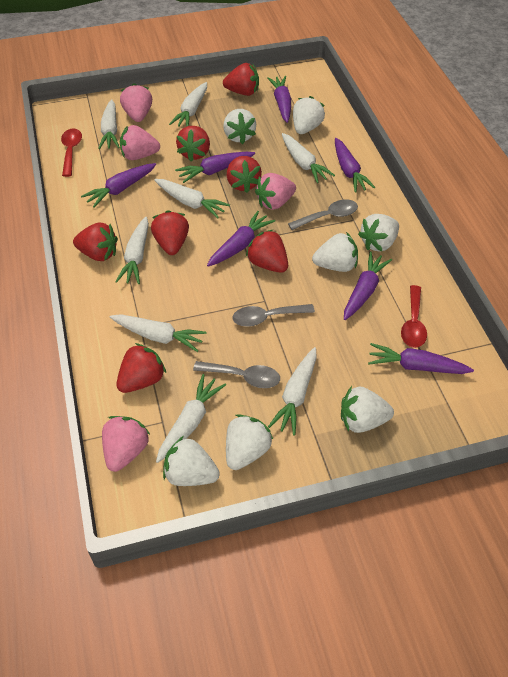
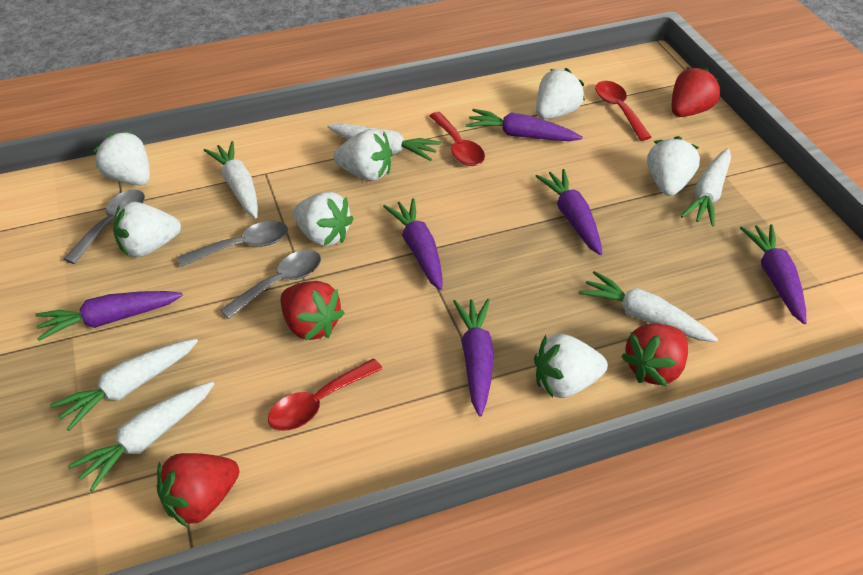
pink strawberry: 4 -> 0
purple carrot: 7 -> 6
red spoon: 2 -> 3
red strawberry: 7 -> 4
white carrot: 8 -> 6

